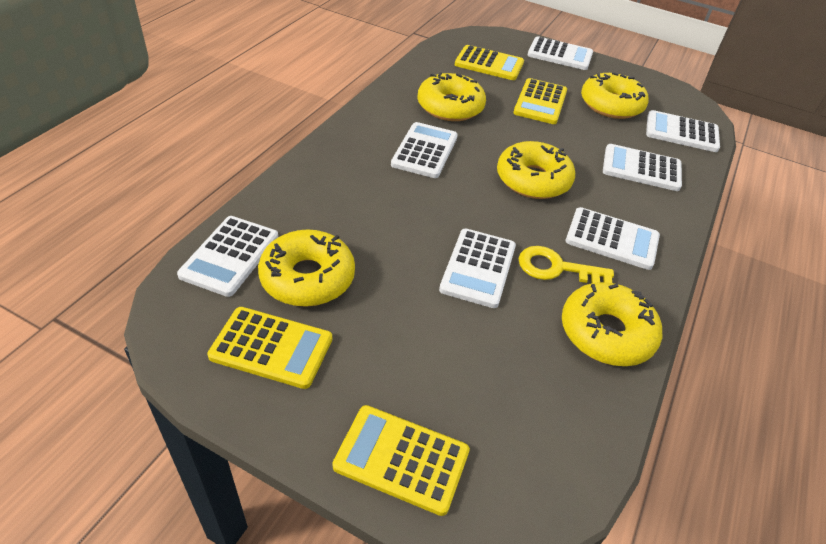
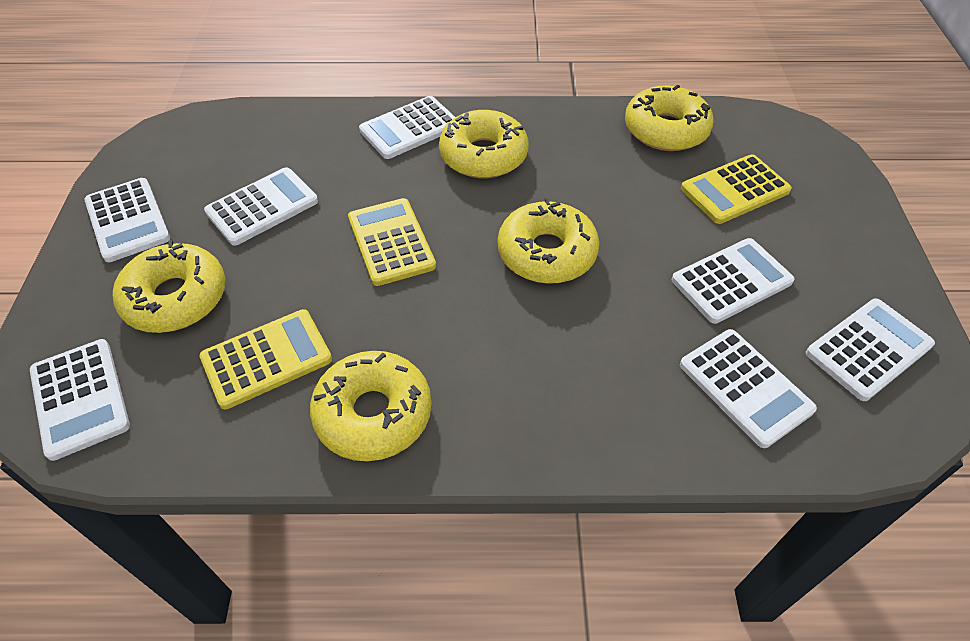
yellow calculator: 4 -> 3
yellow key: 1 -> 0

